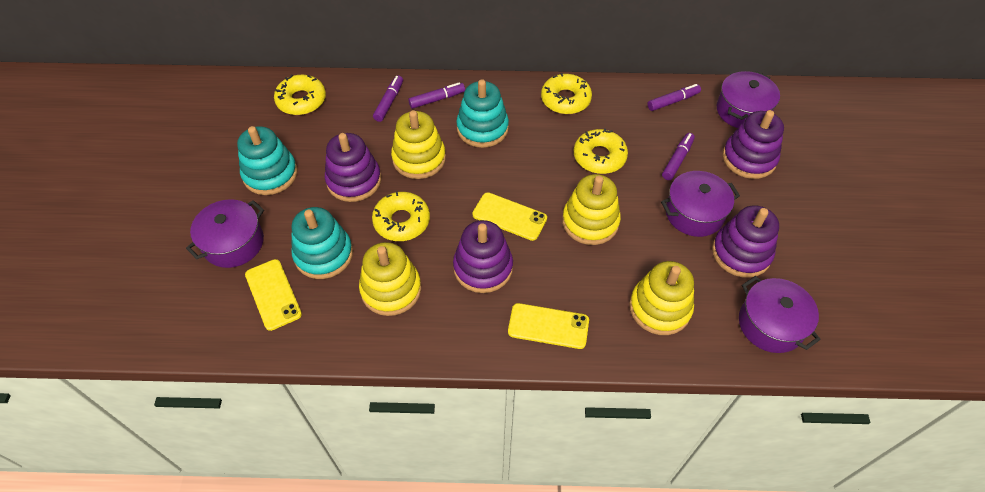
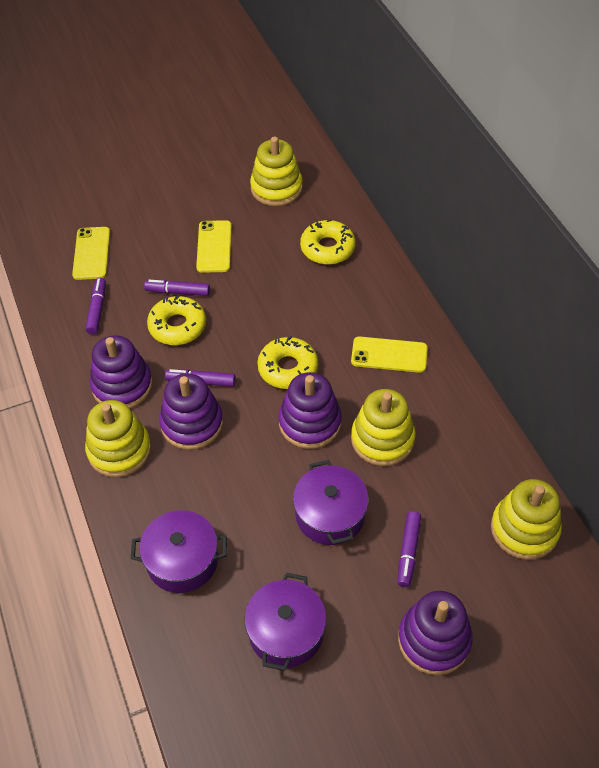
purple pot: 4 -> 3
turquoise stacking toy: 3 -> 0
yellow donut: 4 -> 3

